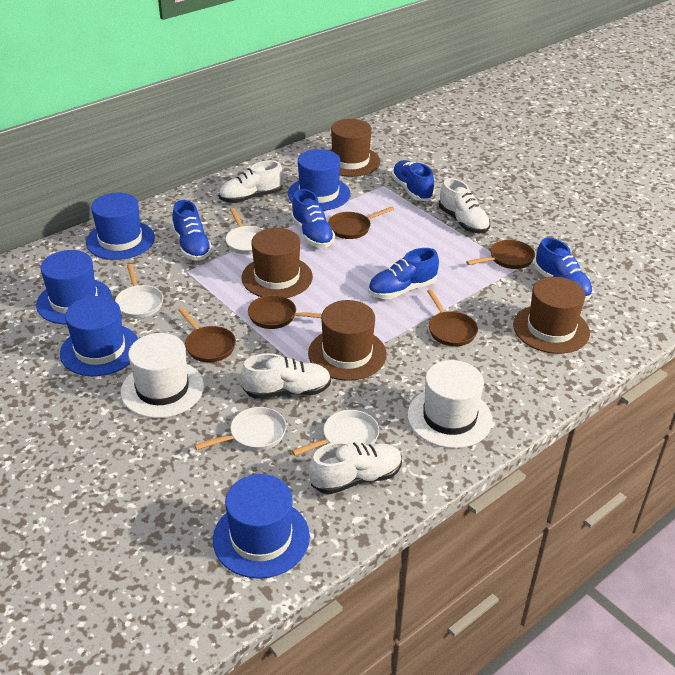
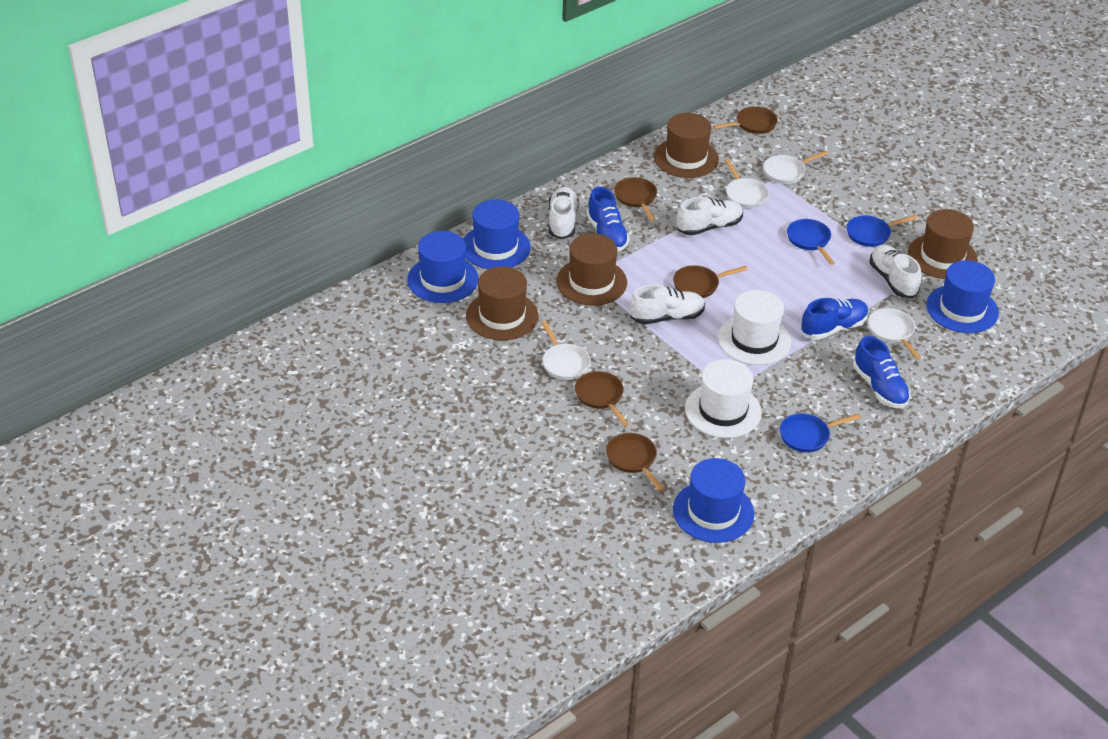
blue hat: 5 -> 4
blue pan: 0 -> 3
blue shoe: 5 -> 3

